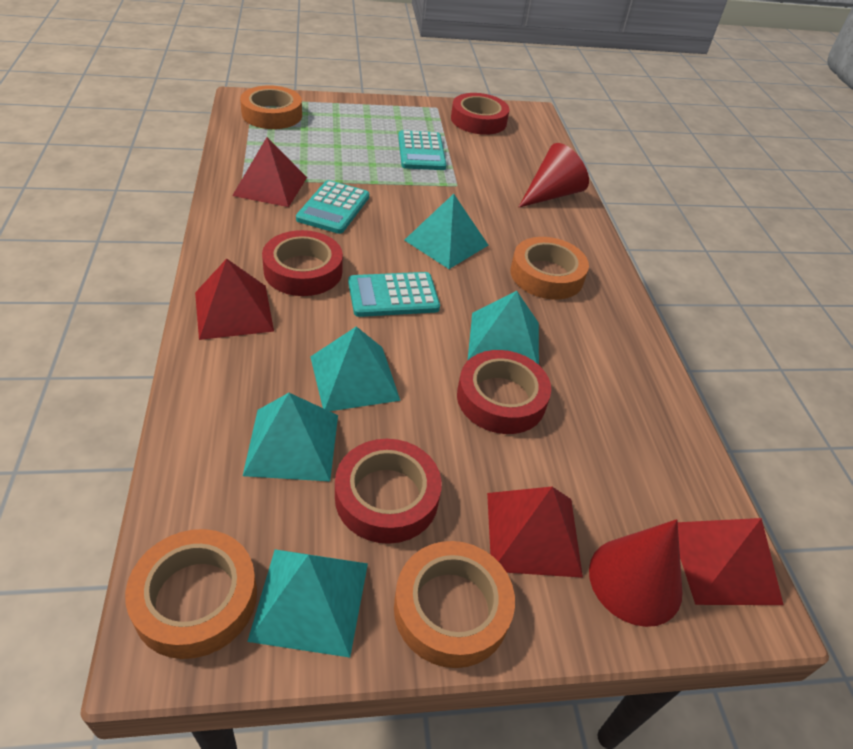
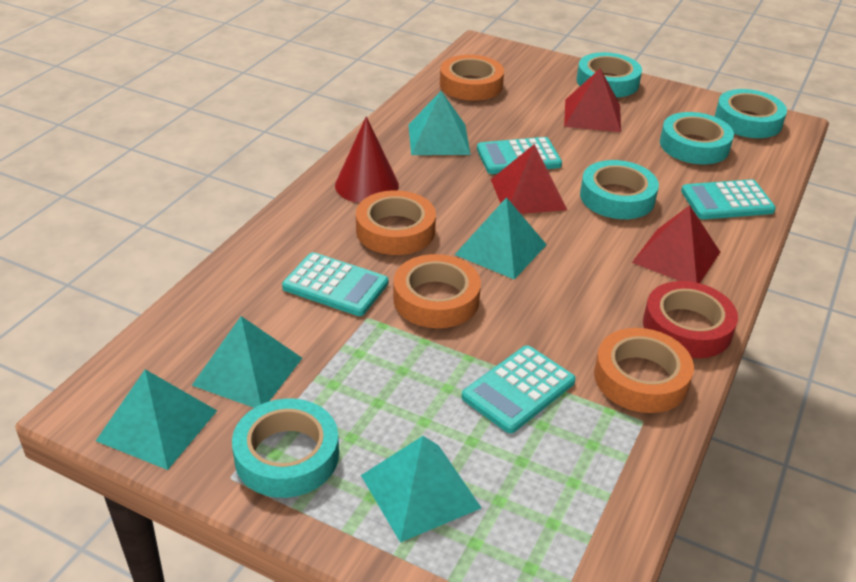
red cone: 2 -> 1
red pyramid: 4 -> 3
red tape: 4 -> 1
turquoise calculator: 3 -> 4
turquoise tape: 0 -> 5

